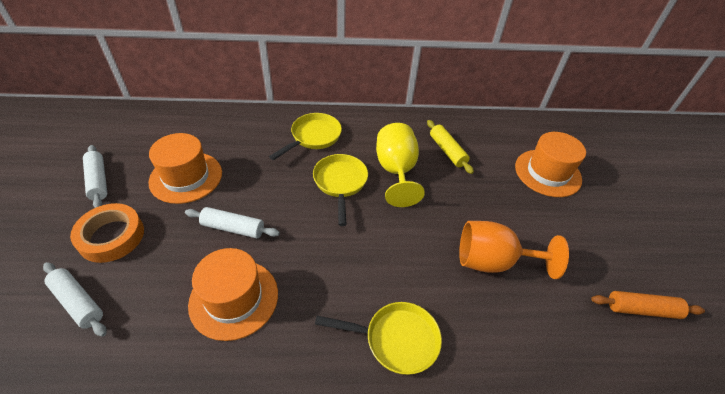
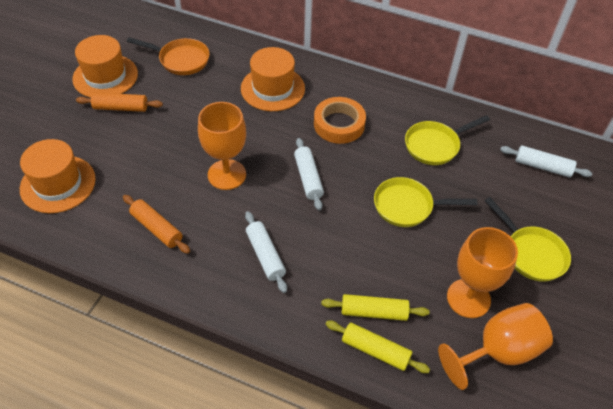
orange goblet: 1 -> 3
orange pan: 0 -> 1
orange rolling pin: 1 -> 2
yellow goblet: 1 -> 0
yellow rolling pin: 1 -> 2

